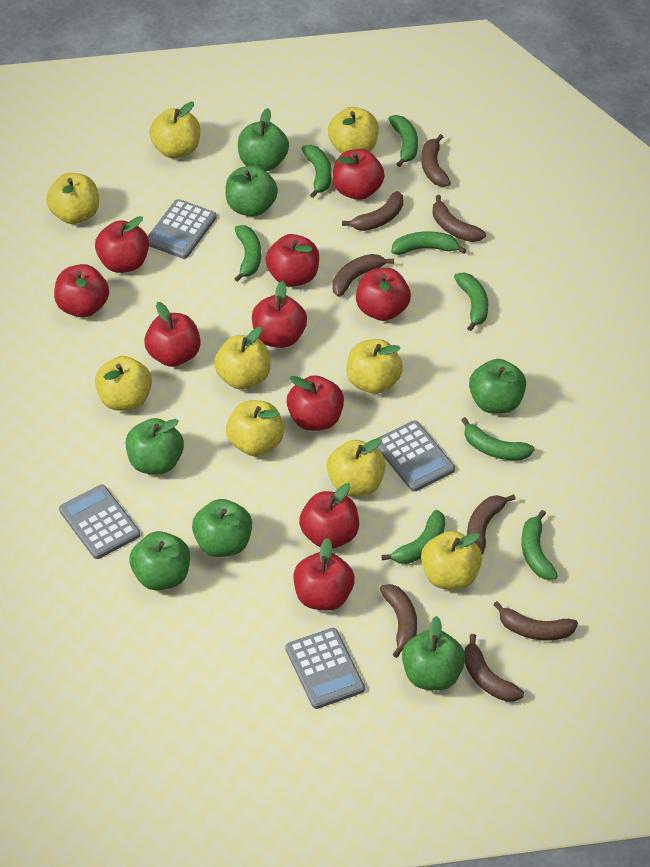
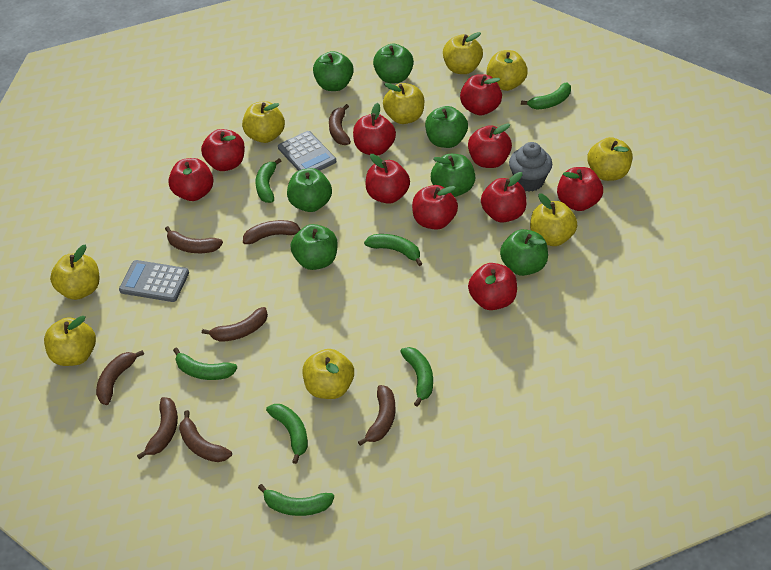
green banana: 8 -> 7
grey calculator: 4 -> 2
grey cupcake: 0 -> 1

